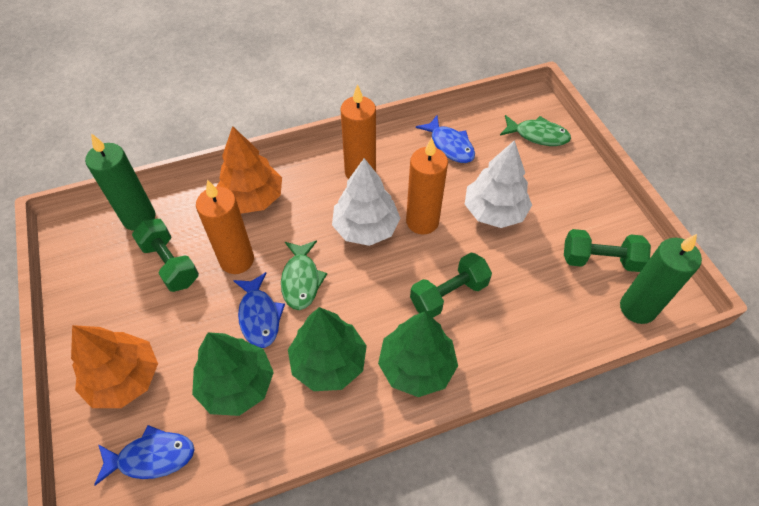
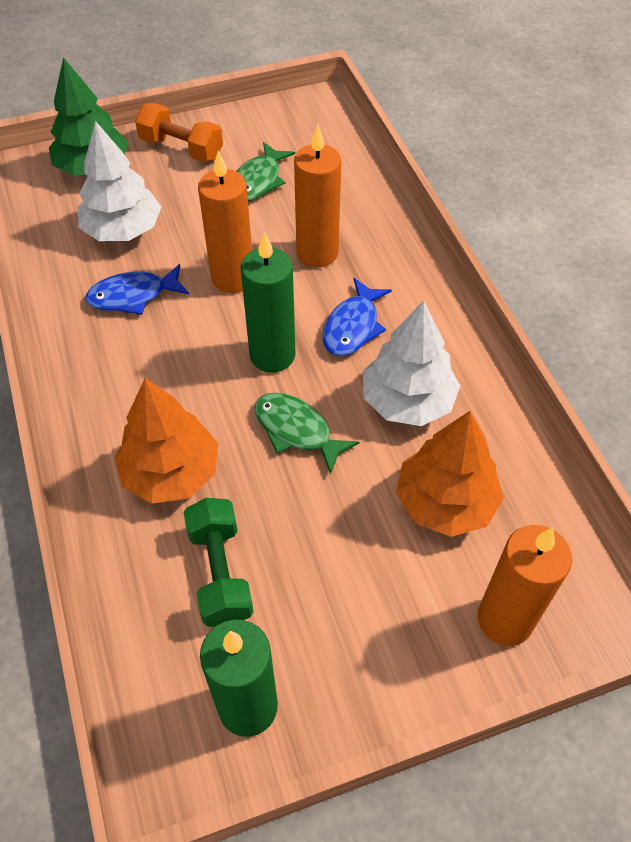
blue fish: 3 -> 2
green dumbbell: 3 -> 1
green tree: 3 -> 1
orange dumbbell: 0 -> 1

